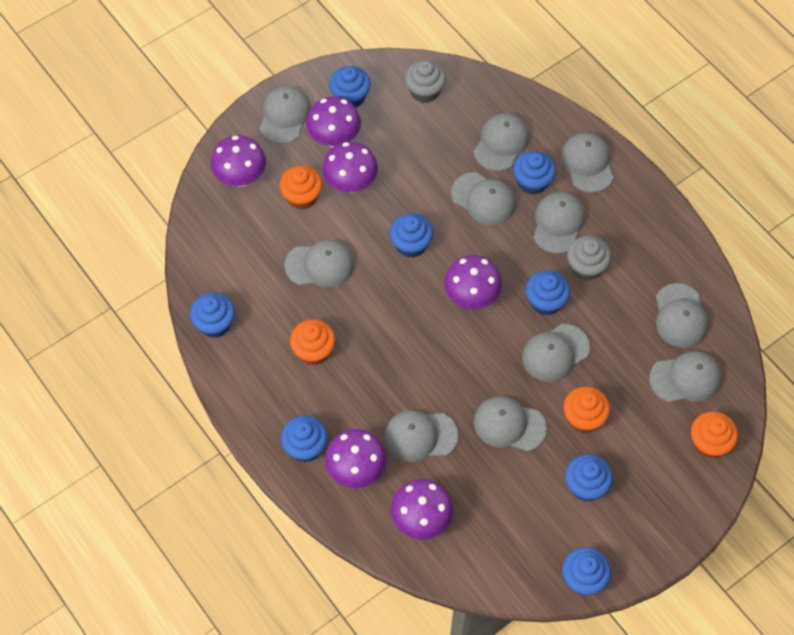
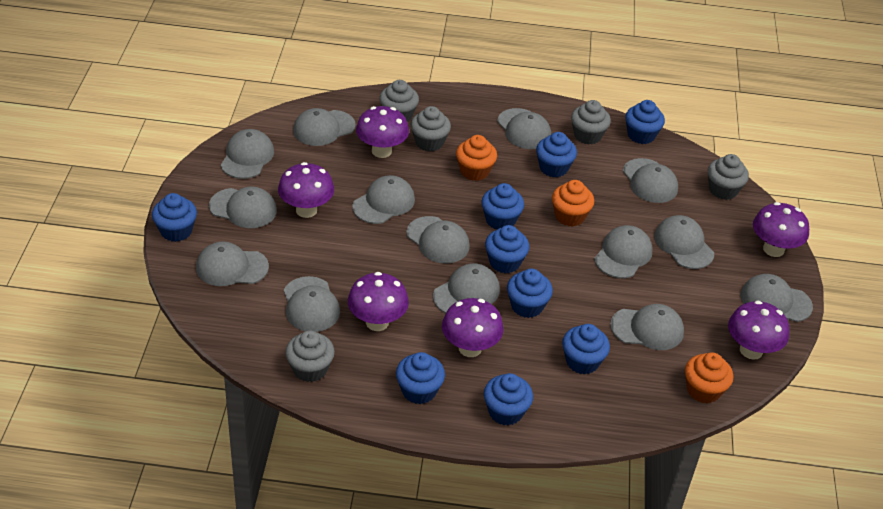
blue cupcake: 8 -> 9
grey cap: 11 -> 14
grey cupcake: 2 -> 5
orange cupcake: 4 -> 3

